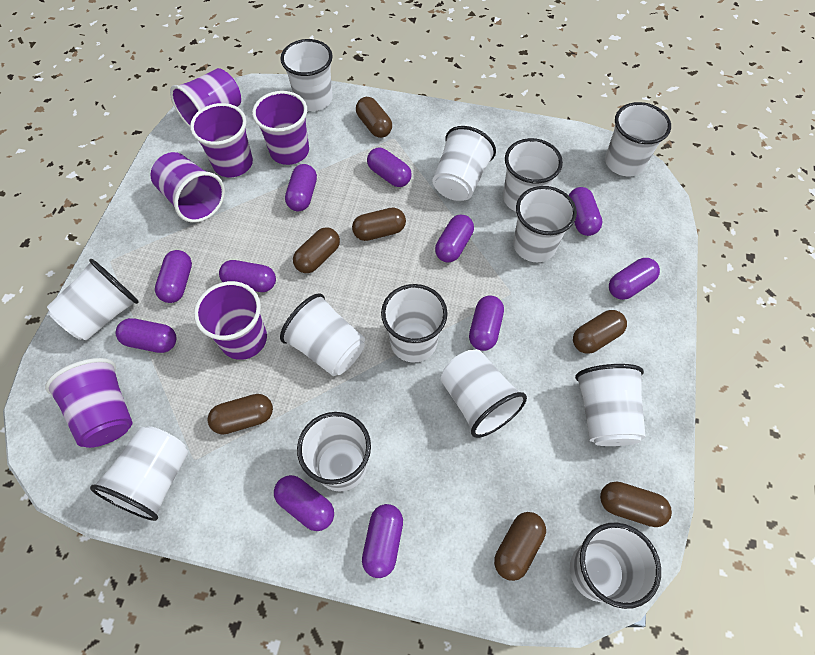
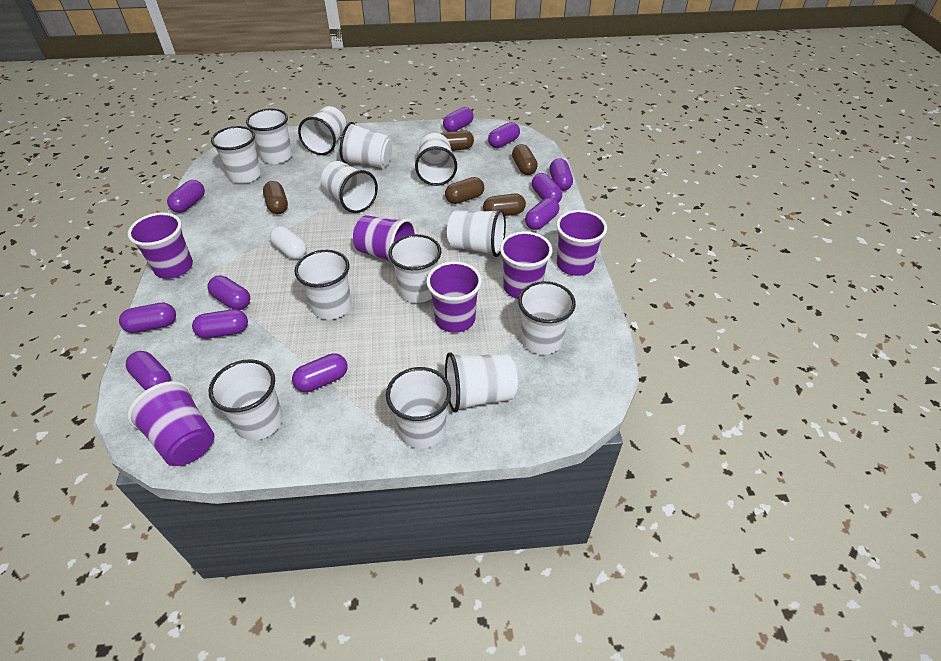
brown capsule: 7 -> 5
white capsule: 0 -> 1

